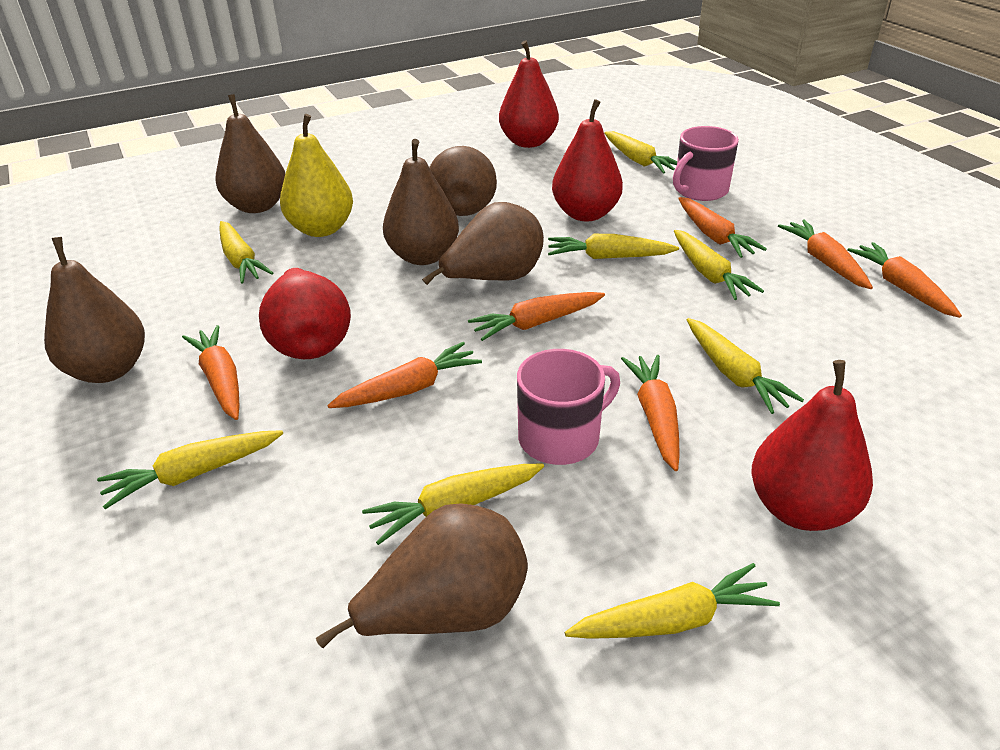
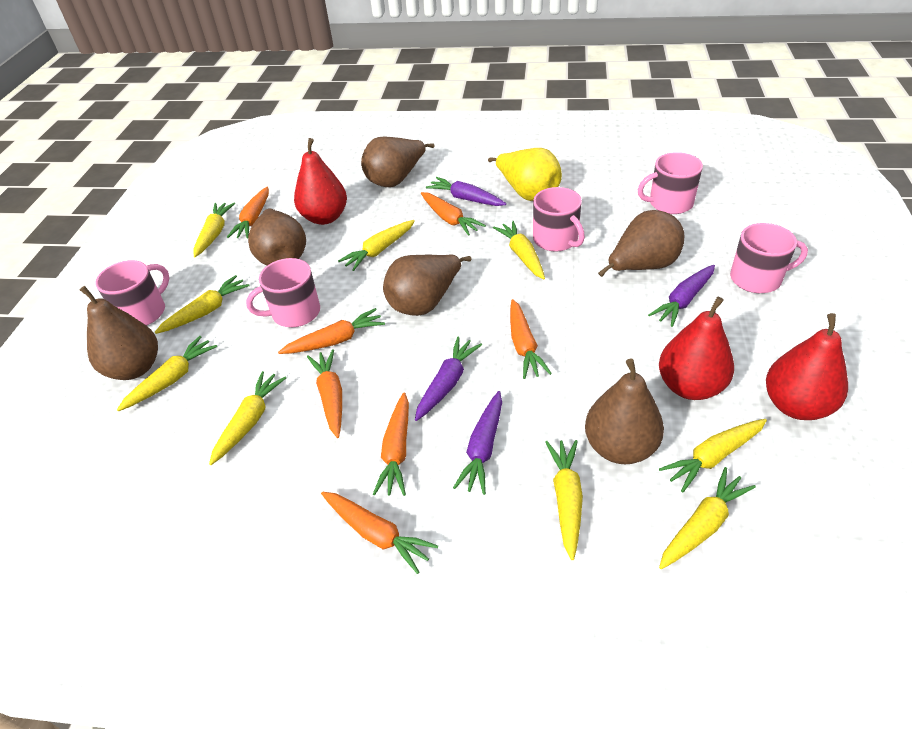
pink mug: 2 -> 5
purple carrot: 0 -> 4
red pear: 4 -> 3
yellow carrot: 8 -> 9

